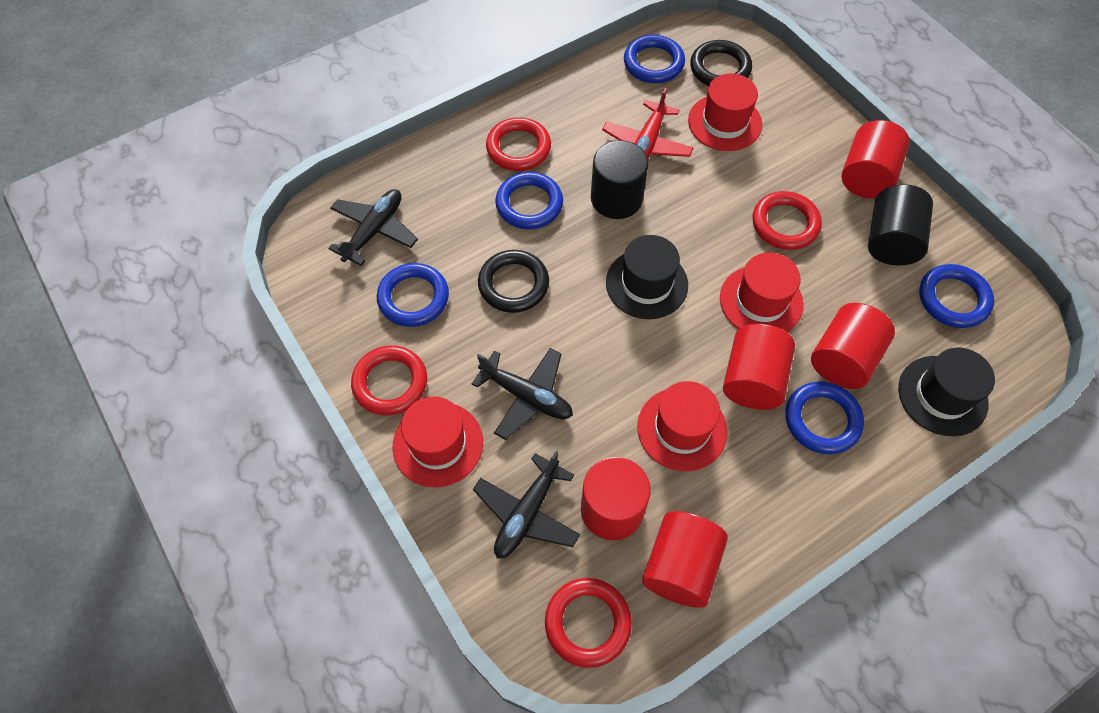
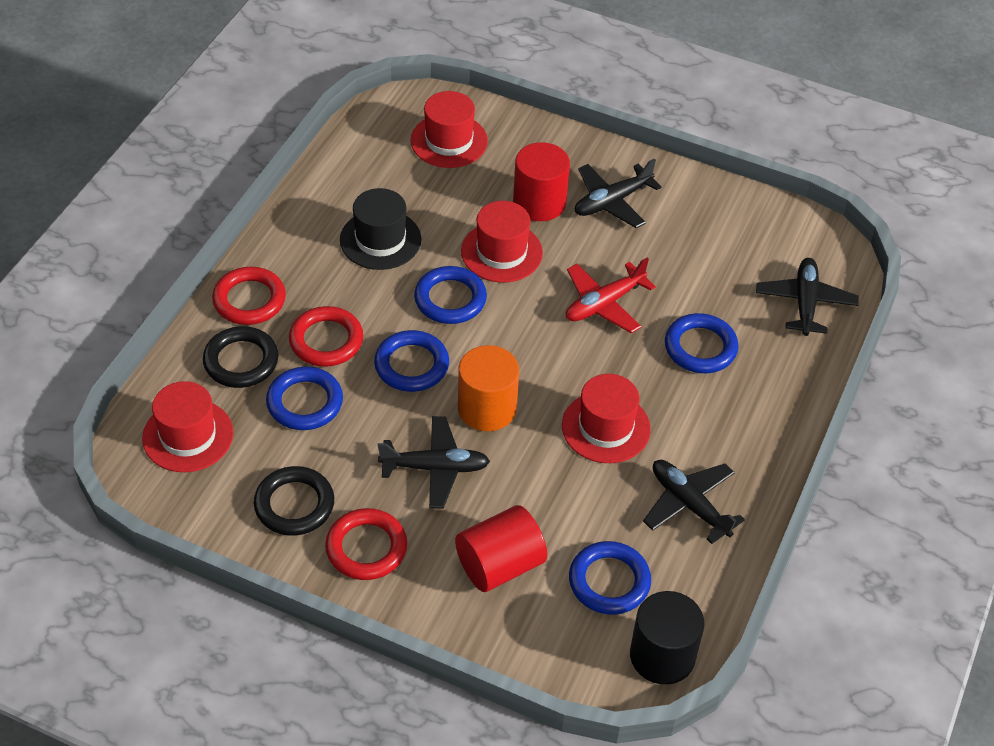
black cylinder: 2 -> 1
black hat: 2 -> 1
black plane: 3 -> 4
orange cylinder: 0 -> 1
red cylinder: 5 -> 2
red ring: 4 -> 3

